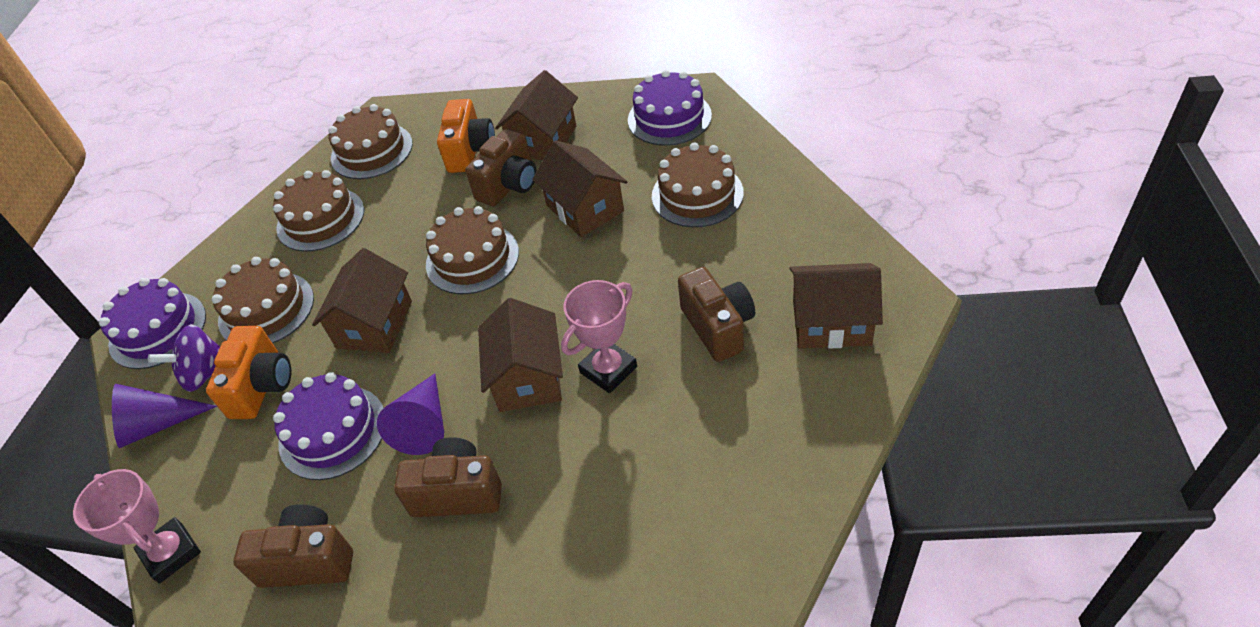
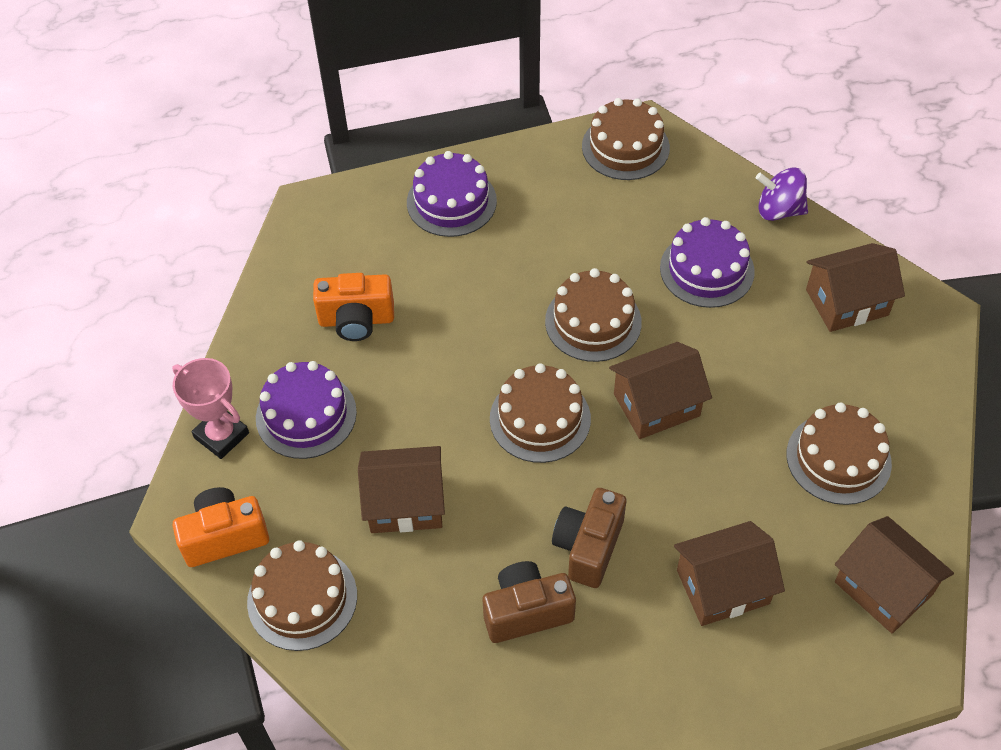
brown camera: 4 -> 2
pink trophy: 2 -> 1
purple cone: 2 -> 0

